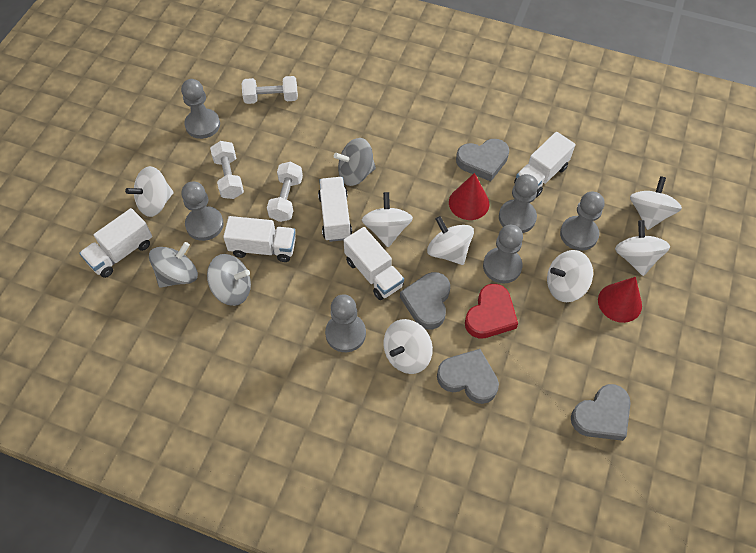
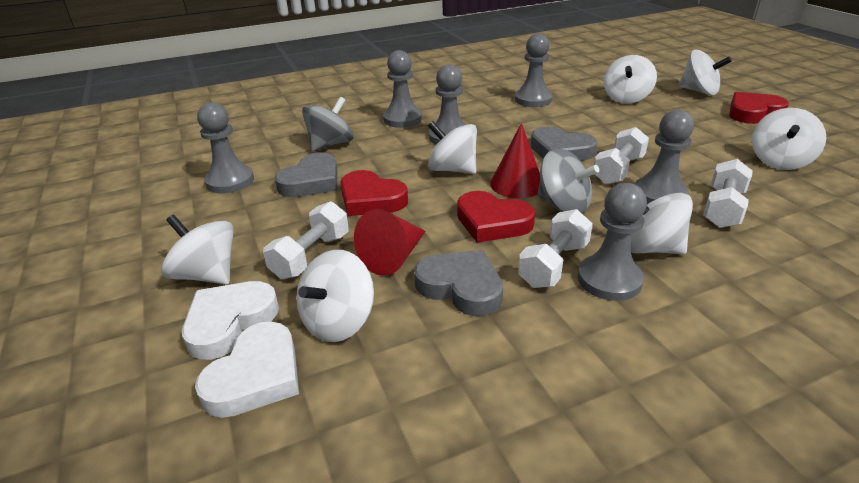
grey heart: 4 -> 3
grey spinning top: 3 -> 2
red heart: 1 -> 3
white dumbbell: 3 -> 4
white heart: 0 -> 2
white truck: 5 -> 0

